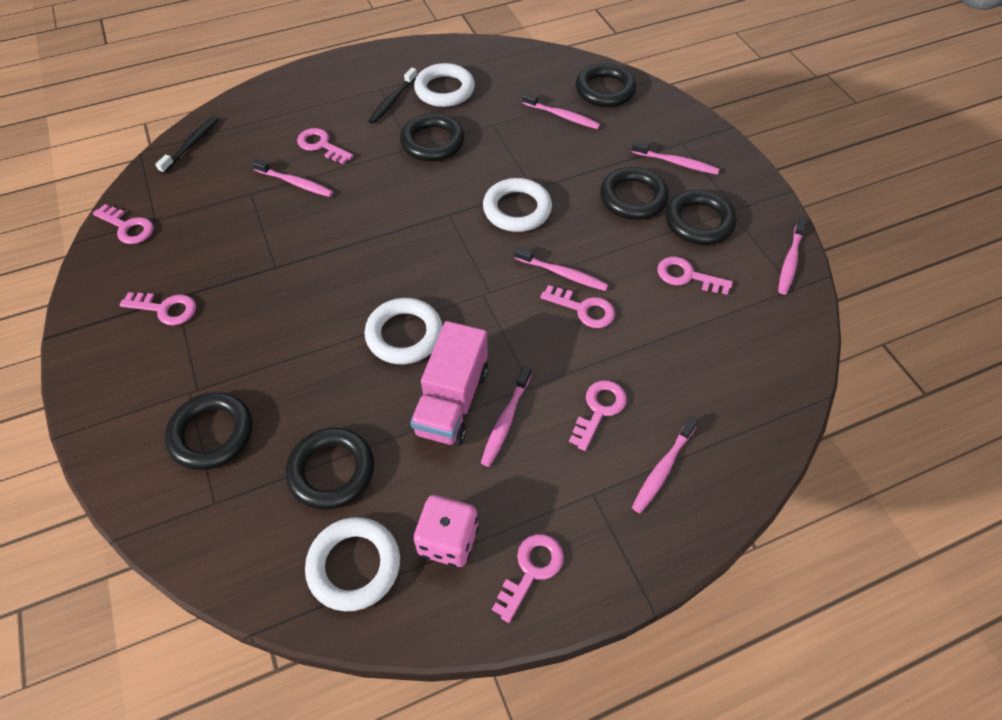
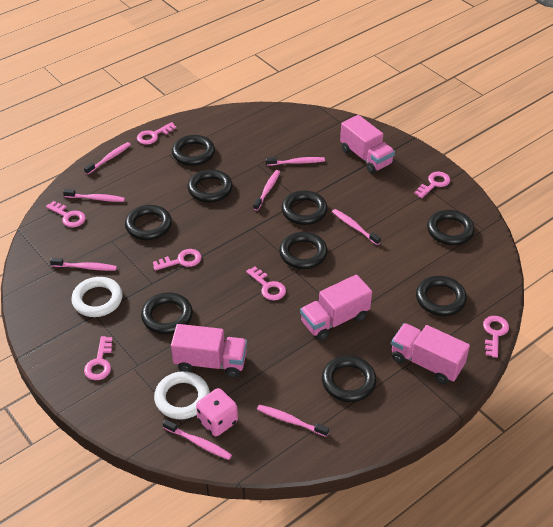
black ring: 6 -> 9
black toothbrush: 2 -> 0
pink toothbrush: 7 -> 8
pink truck: 1 -> 4
white ring: 4 -> 2

